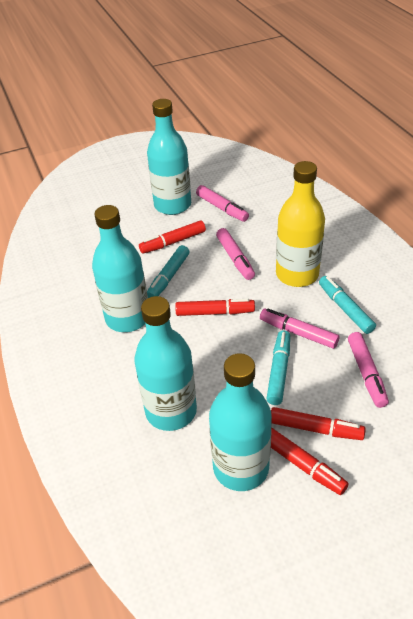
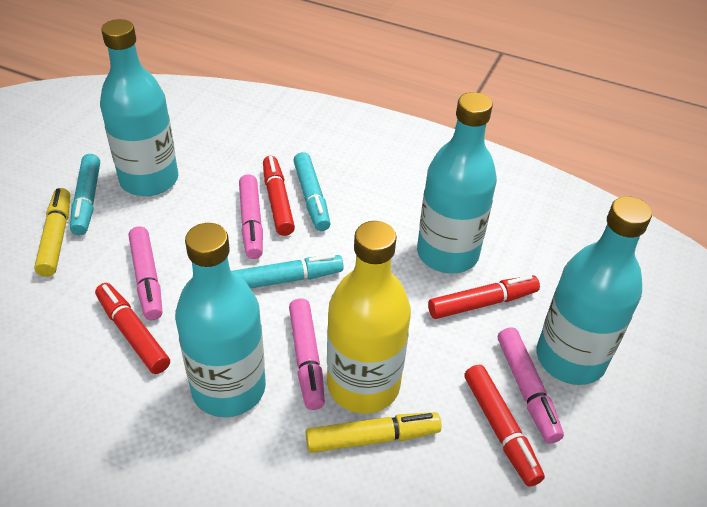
yellow marker: 0 -> 2

